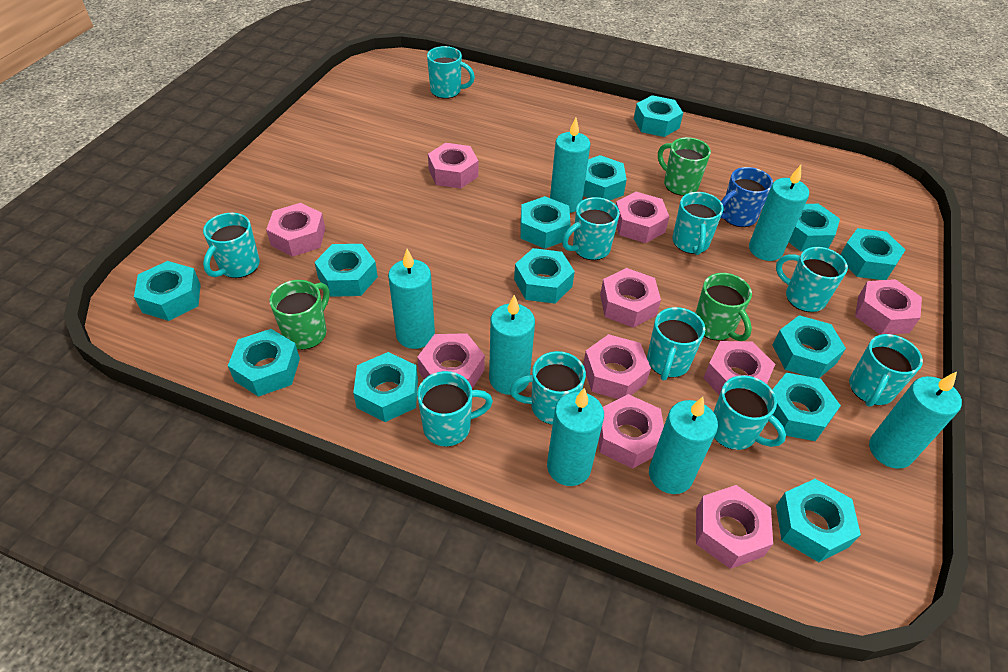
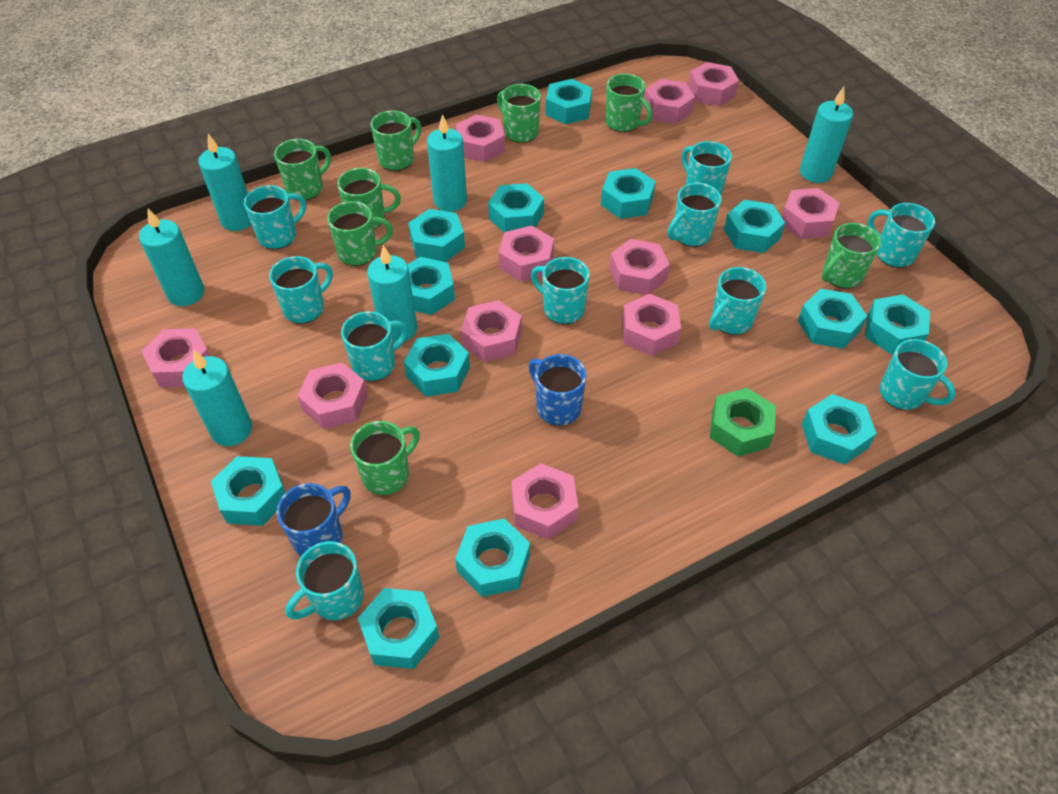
blue mug: 1 -> 2
green mug: 3 -> 8
green nut: 0 -> 1
pink nut: 10 -> 11
turquoise candle: 7 -> 6

